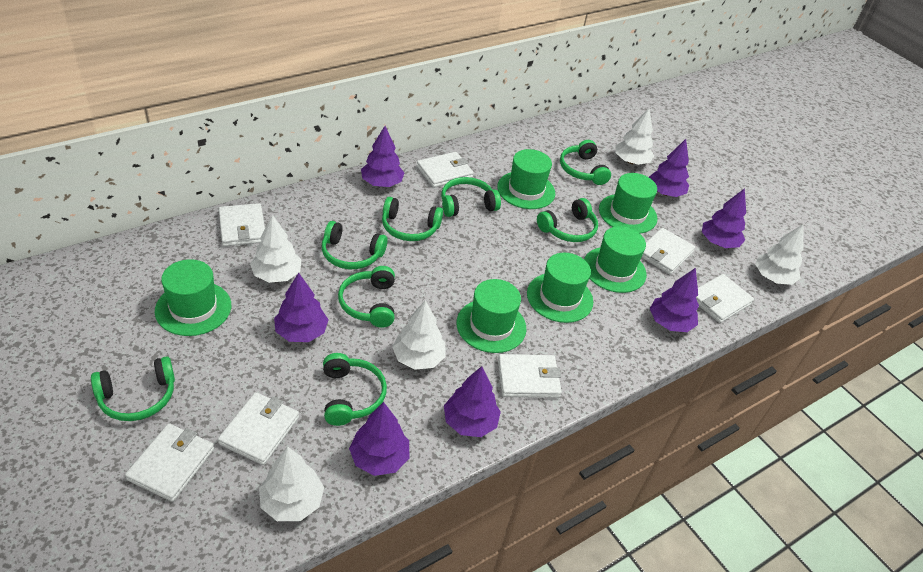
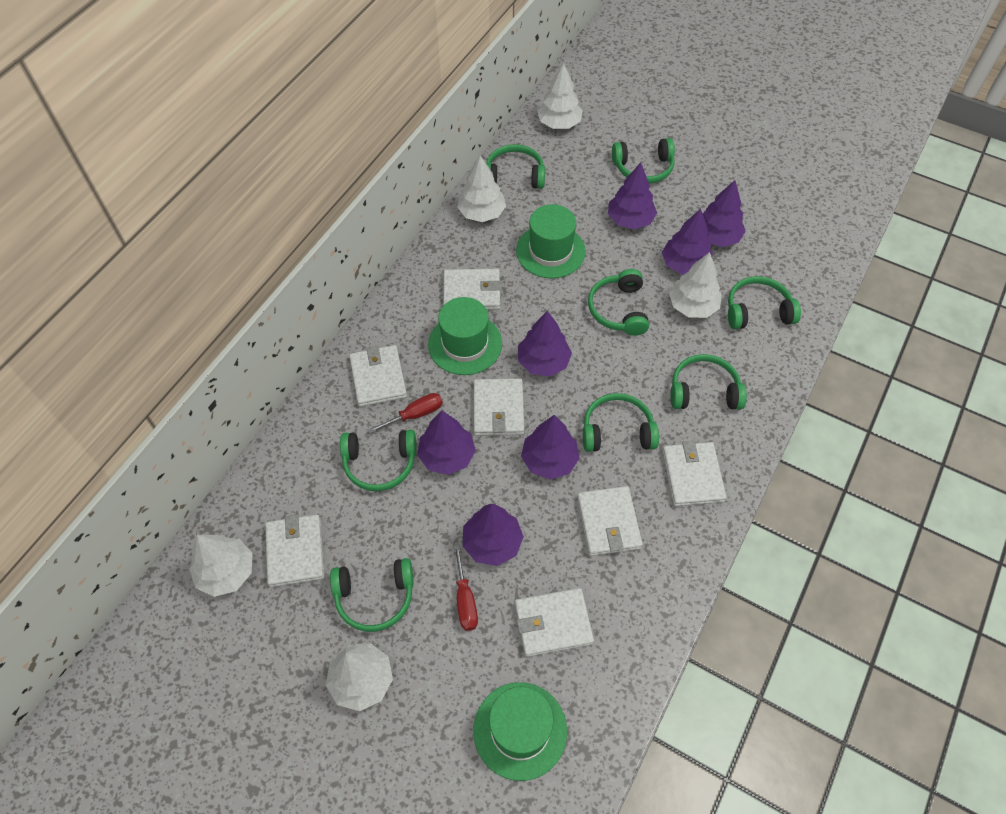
green hat: 6 -> 3
red screwdriver: 0 -> 2

